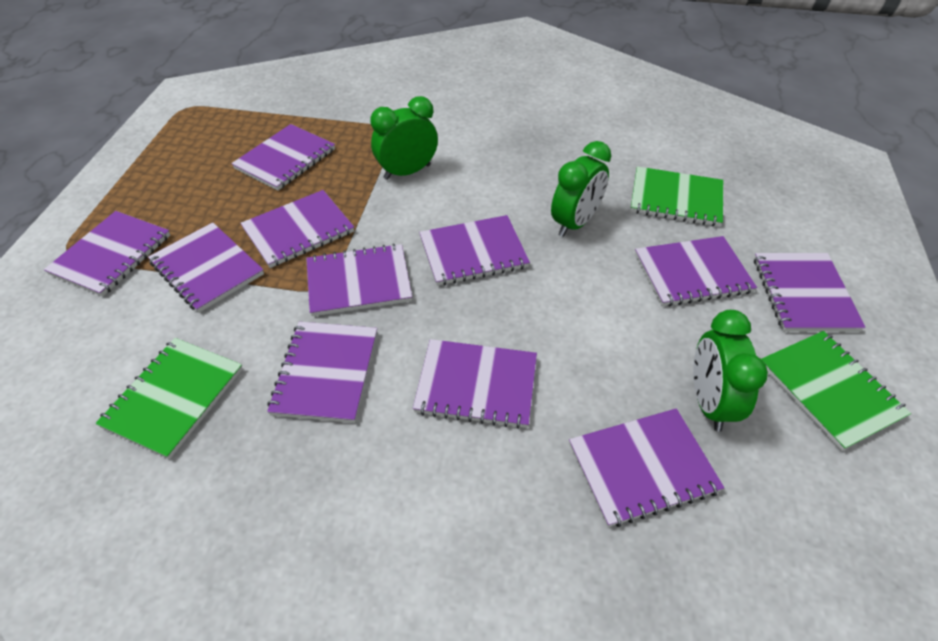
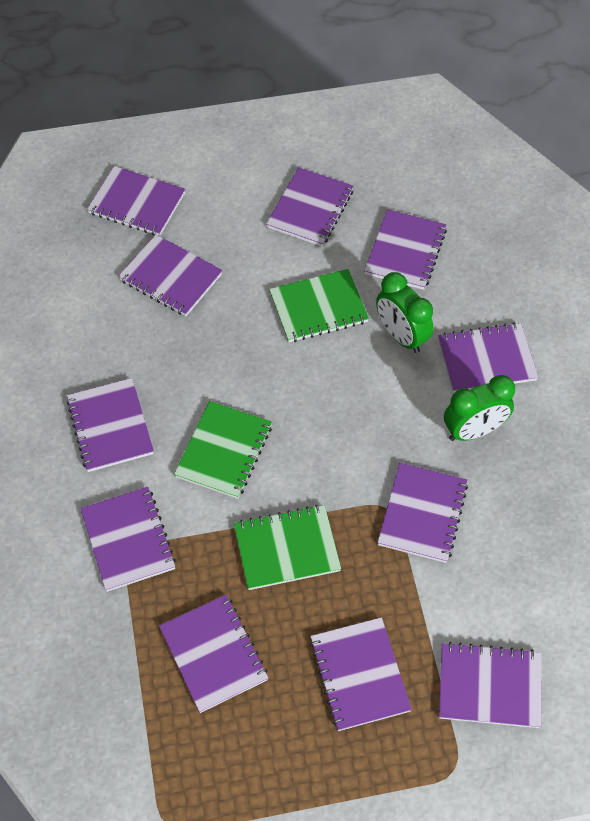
green clock: 3 -> 2

